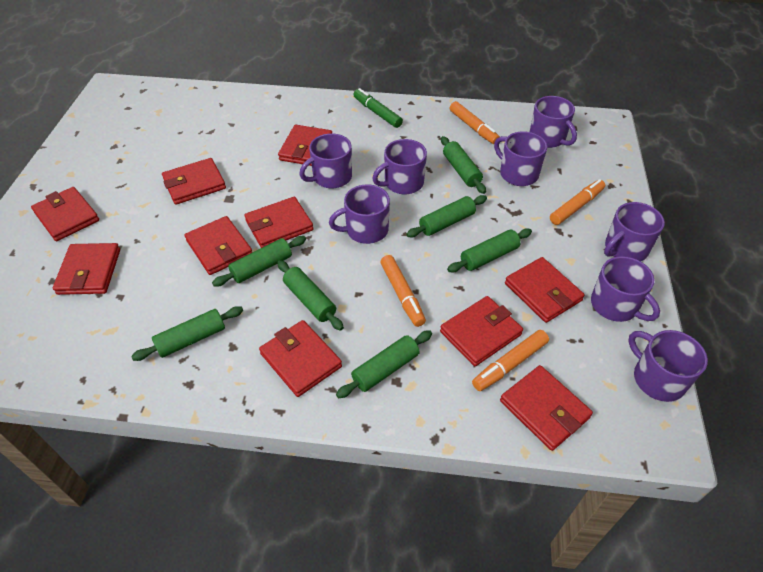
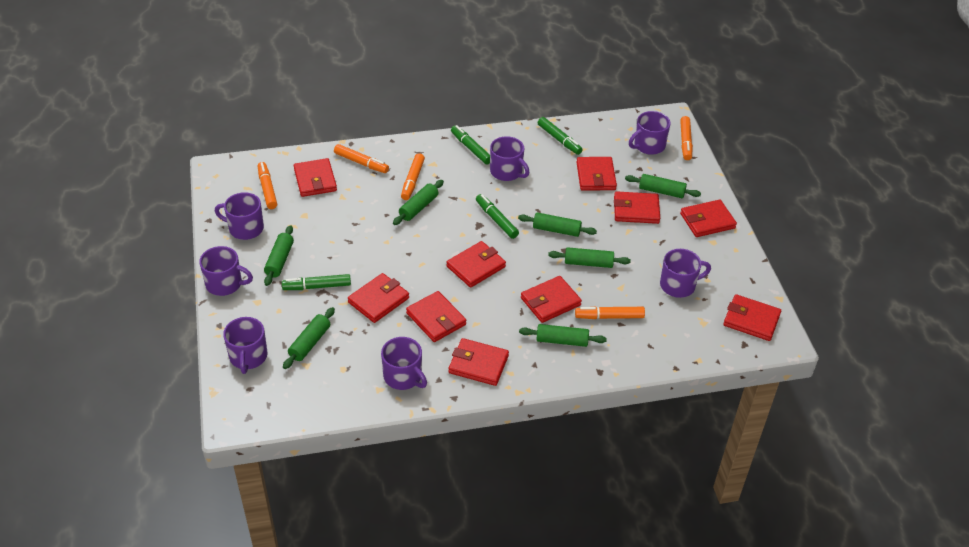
green marker: 1 -> 4
orange marker: 4 -> 5
purple mug: 8 -> 7

